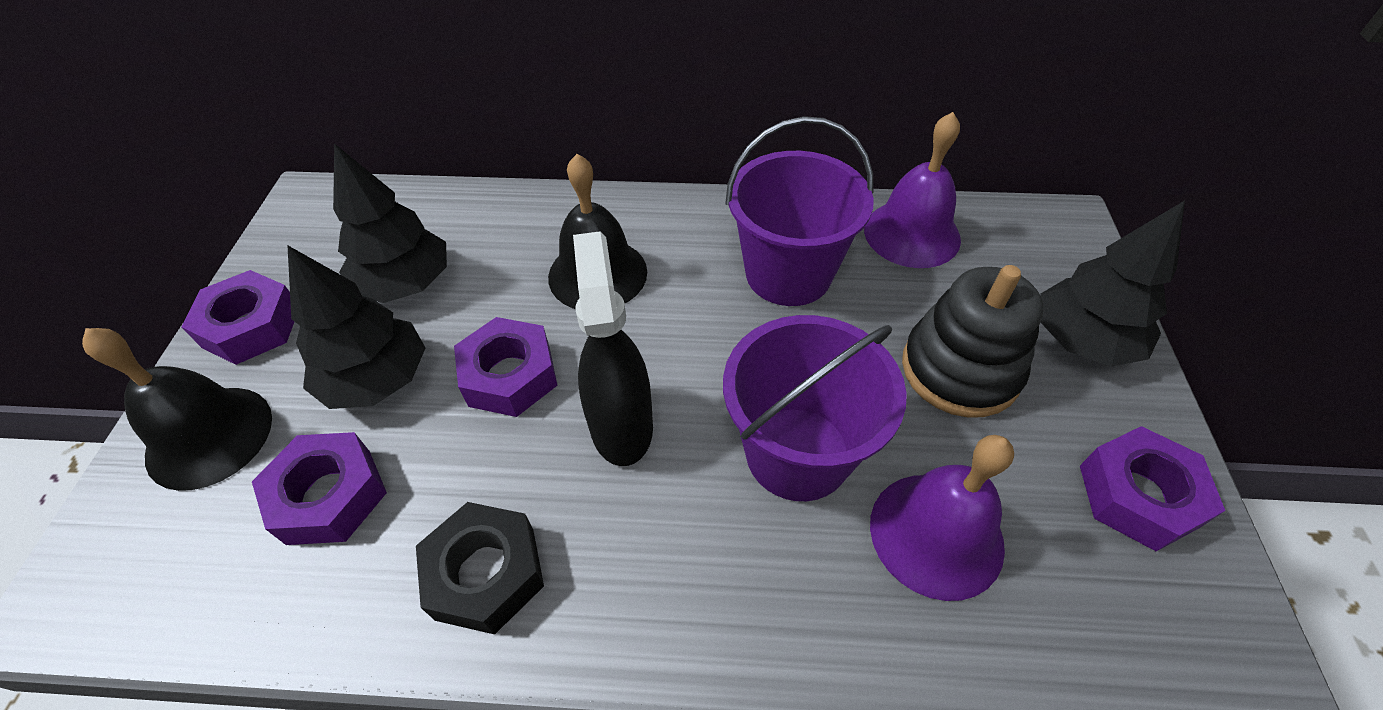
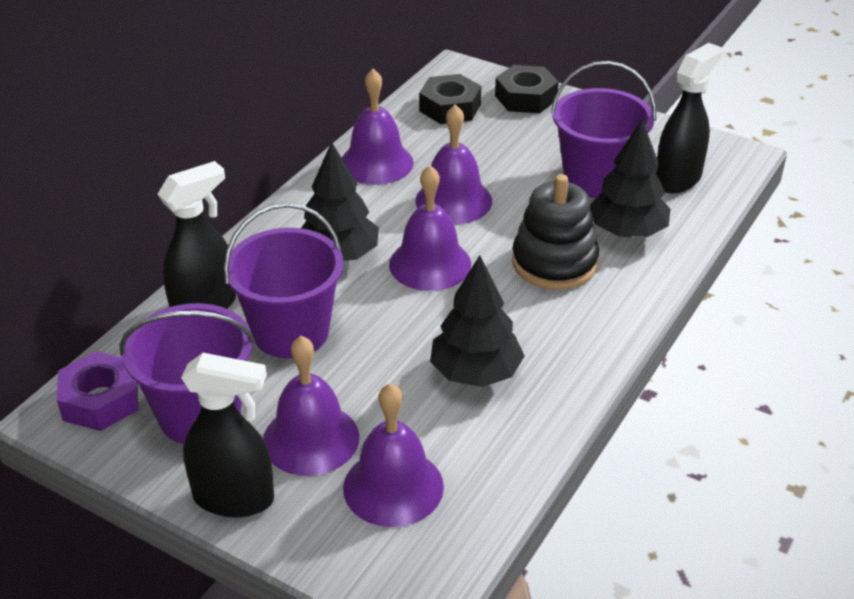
black bell: 2 -> 0
black nut: 1 -> 2
black spray bottle: 1 -> 3
purple bell: 2 -> 5
purple bucket: 2 -> 3
purple nut: 4 -> 1

